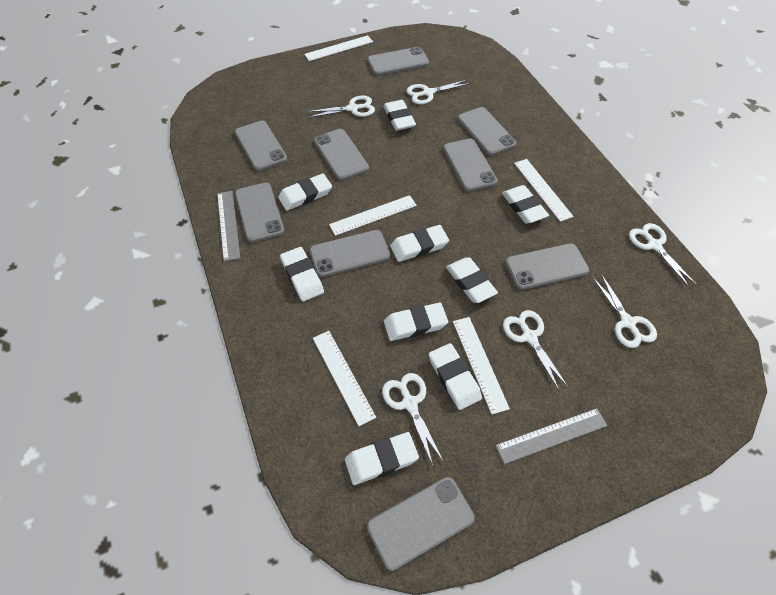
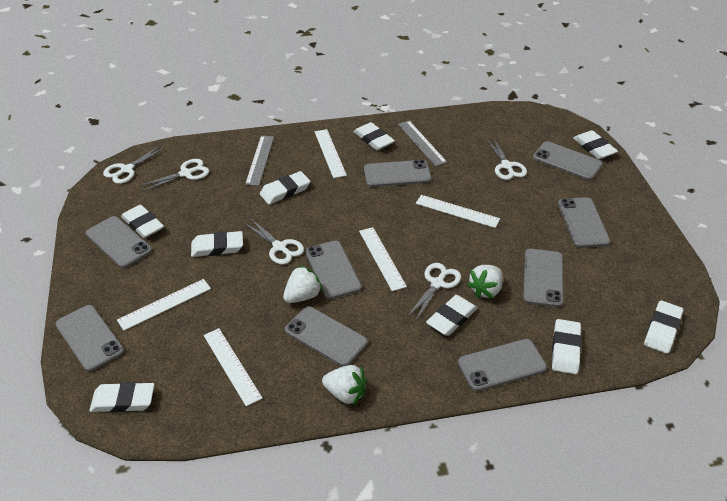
white scissors: 6 -> 5
white strawberry: 0 -> 3

